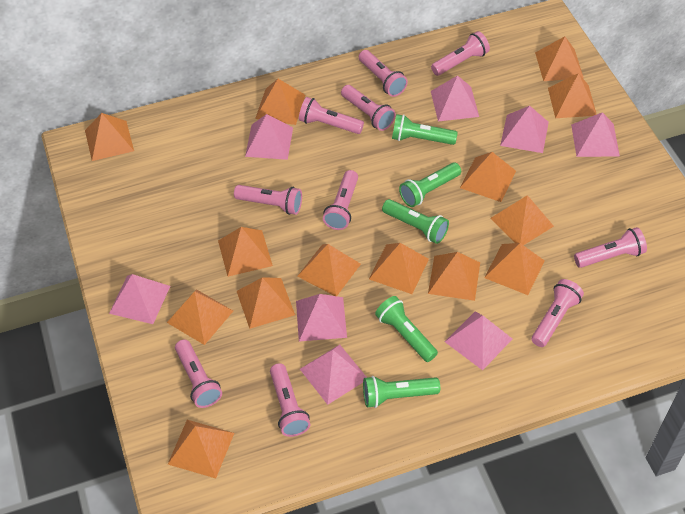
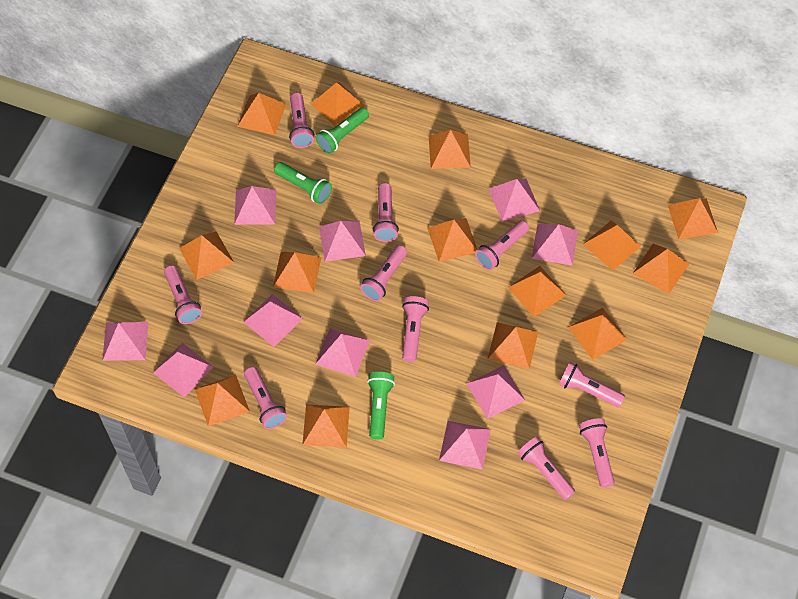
green flashlight: 5 -> 3
pink pyramid: 8 -> 10

